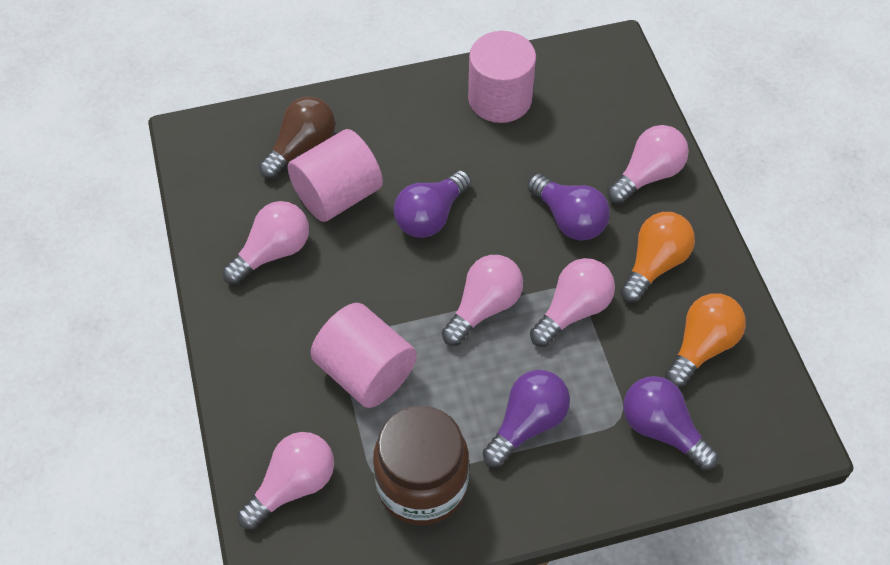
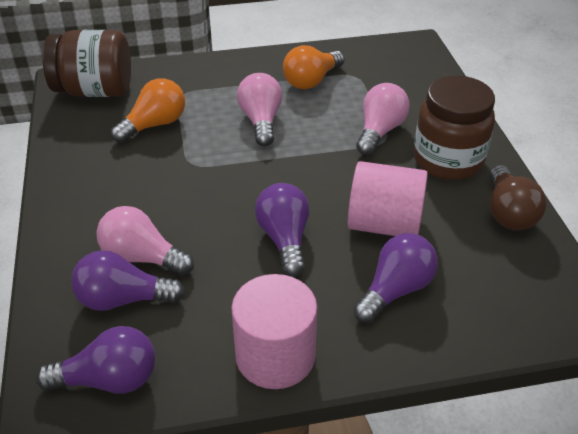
brown jar: 1 -> 2
pink cylinder: 3 -> 2
pink light bulb: 5 -> 3

